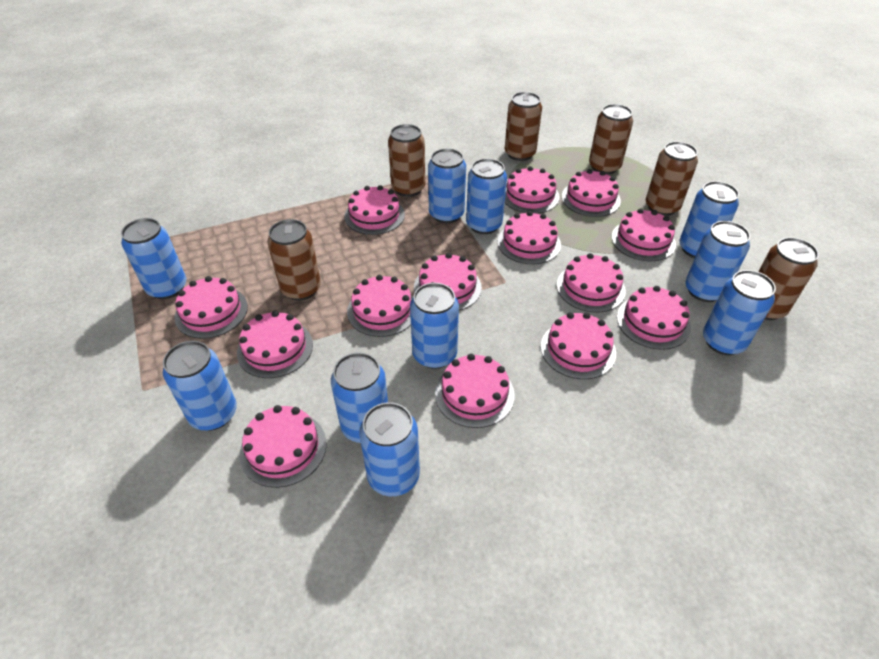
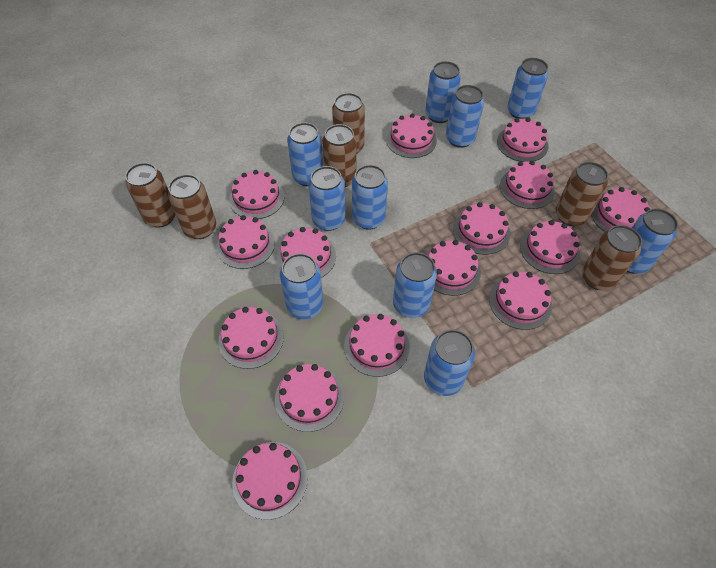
pink cake: 14 -> 15

